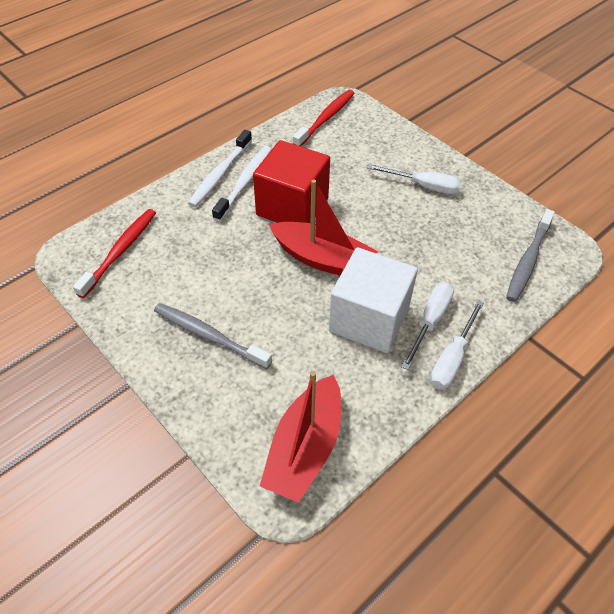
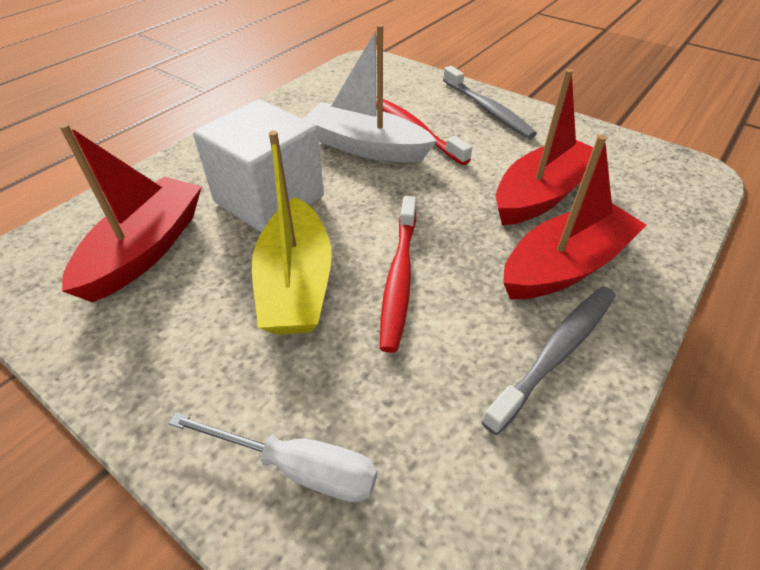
red boat: 2 -> 3
red cube: 1 -> 0
white boat: 0 -> 1
white screwdriver: 3 -> 1
white toothbrush: 2 -> 0
yellow boat: 0 -> 1

